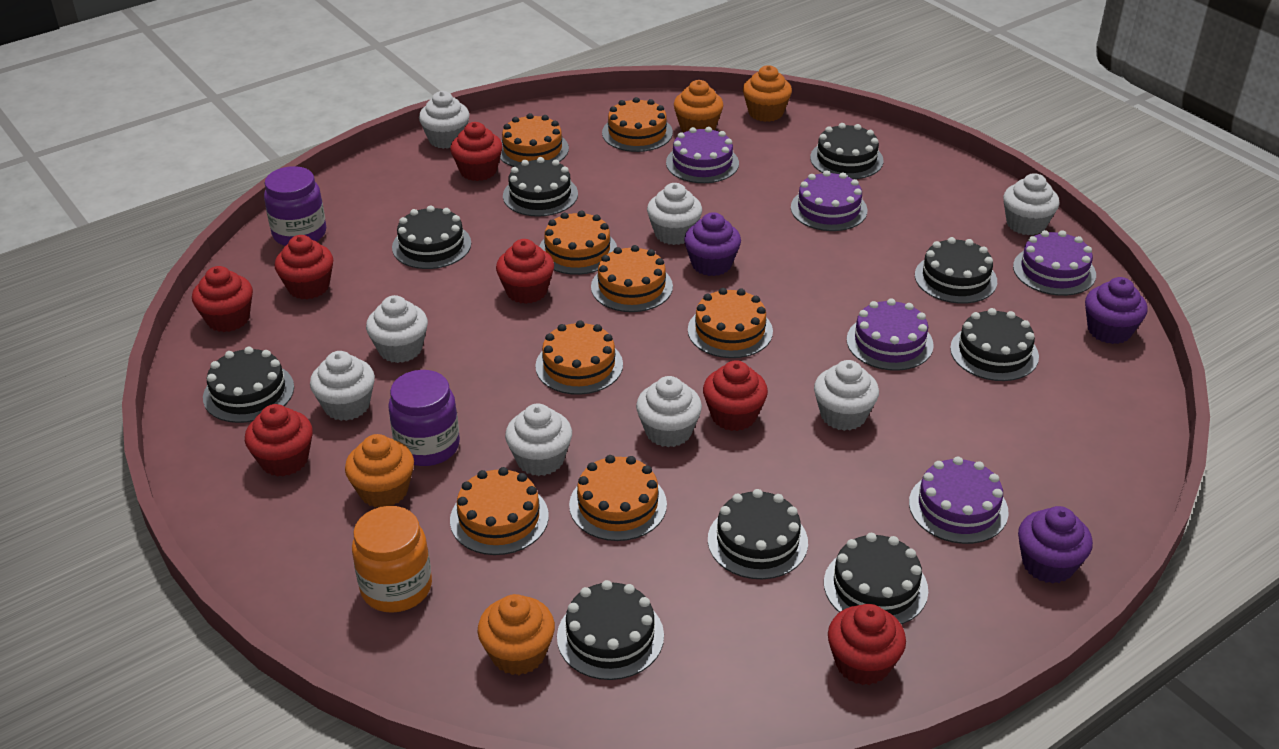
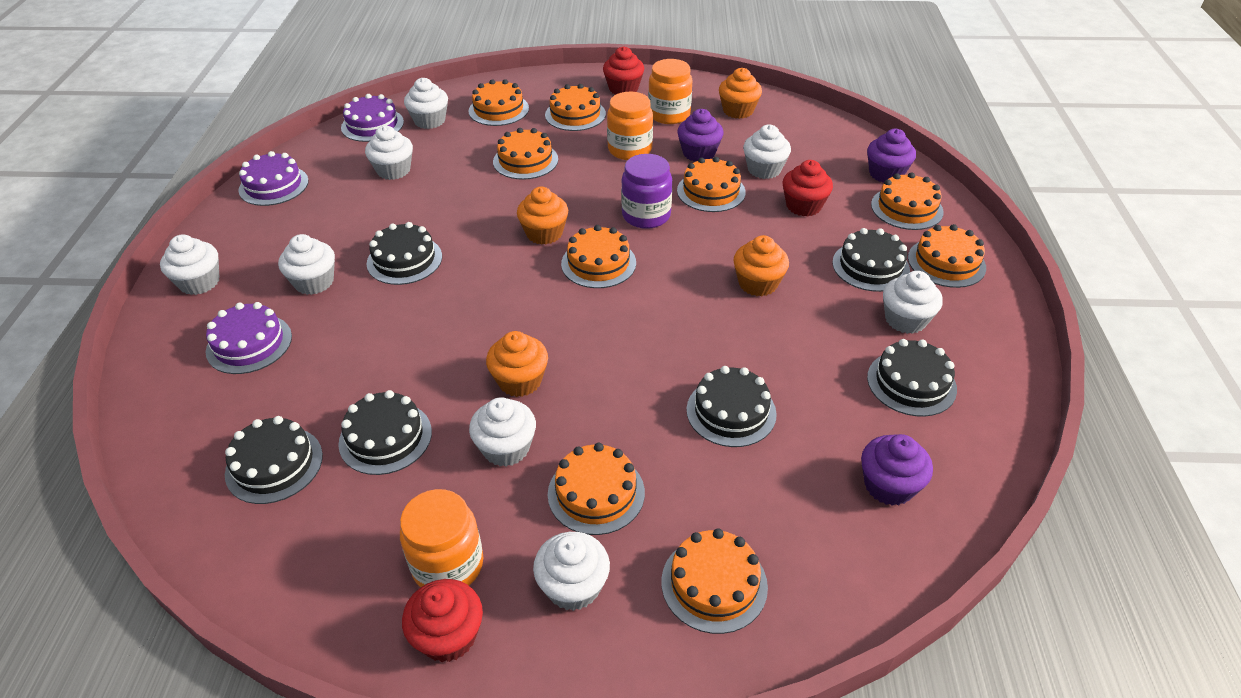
black cake: 9 -> 6
orange cake: 8 -> 9
orange jar: 1 -> 3
purple cake: 5 -> 3
purple jar: 2 -> 1
red cupcake: 7 -> 3

